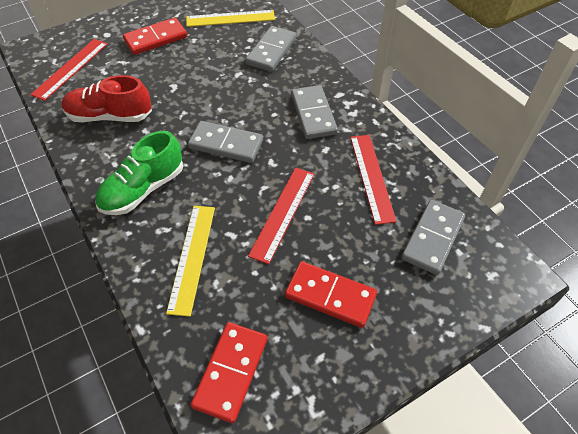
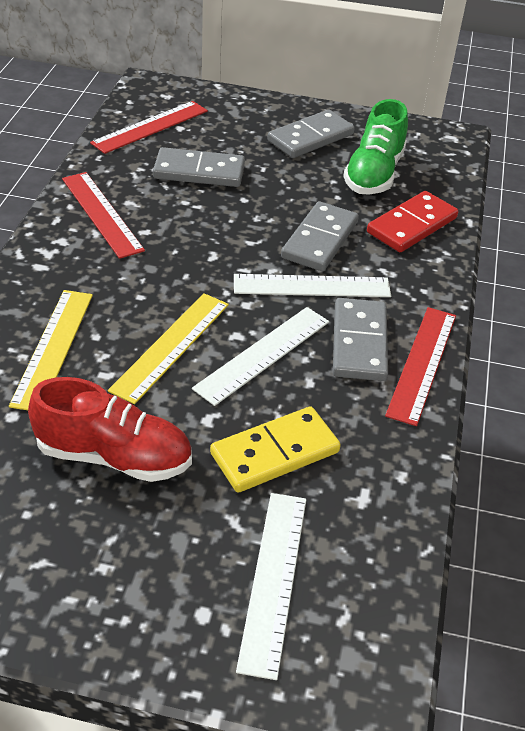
red domino: 3 -> 1
white ruler: 0 -> 3
yellow domino: 0 -> 1

